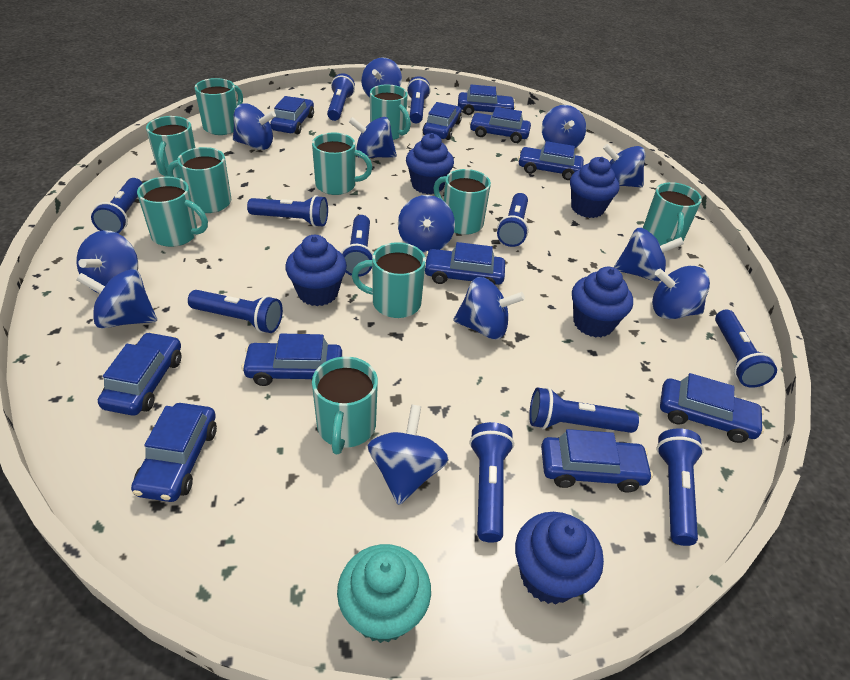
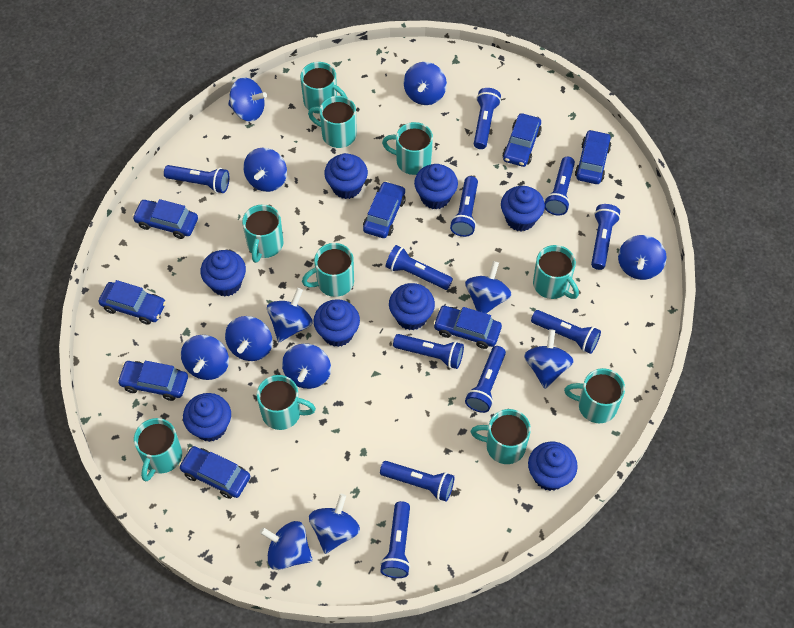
blue car: 11 -> 8
blue cupcake: 5 -> 8
turquoise cupcake: 1 -> 0

